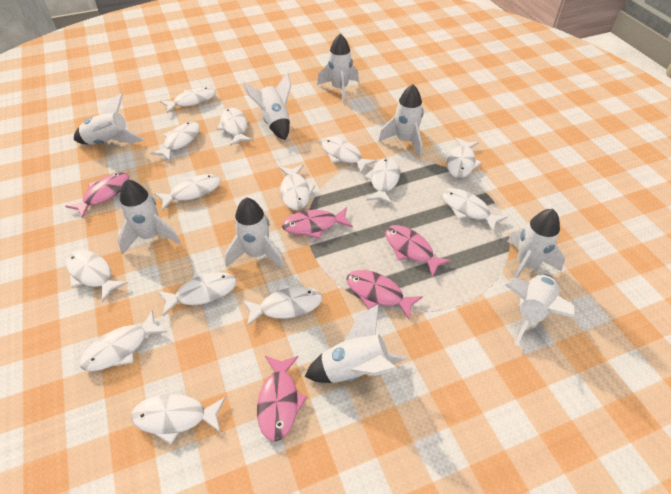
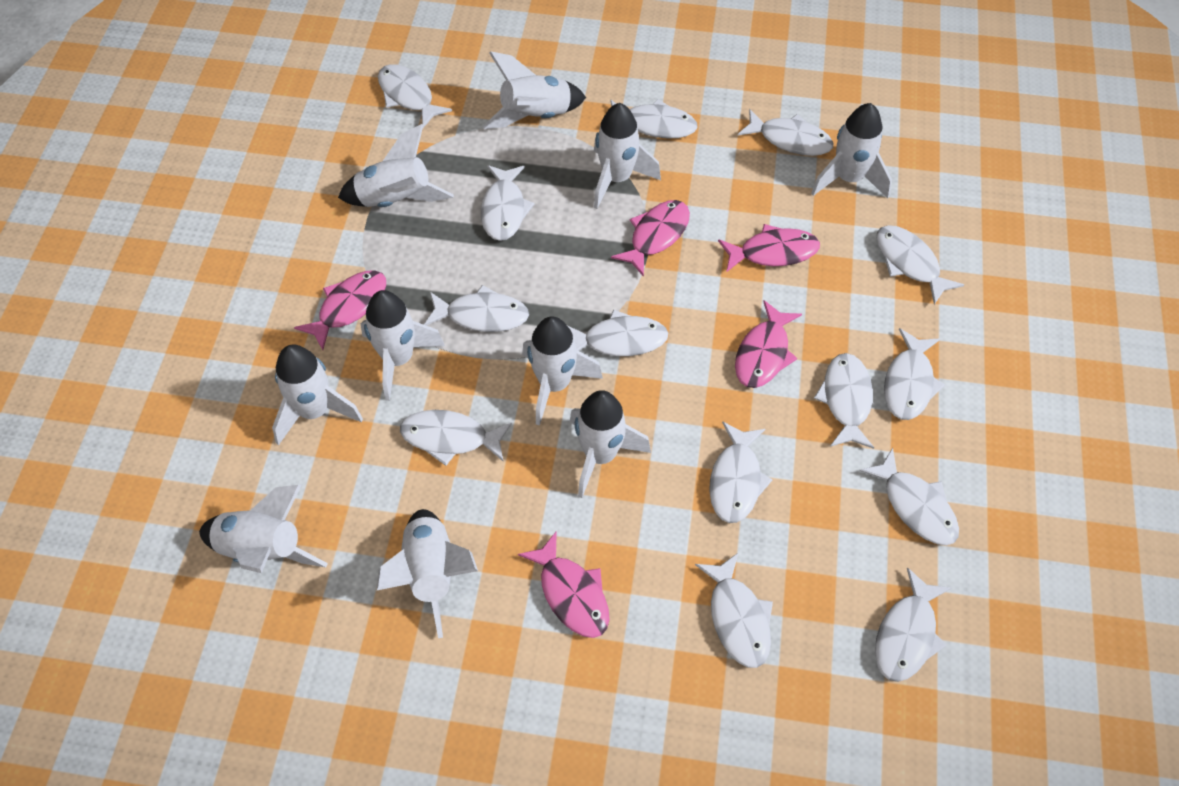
white rocket: 9 -> 10

